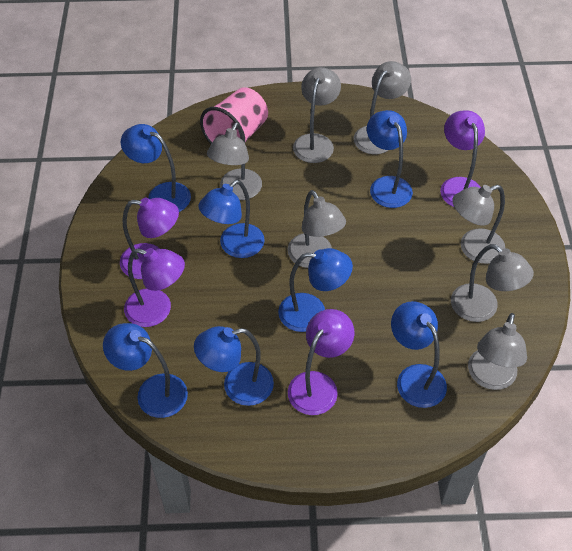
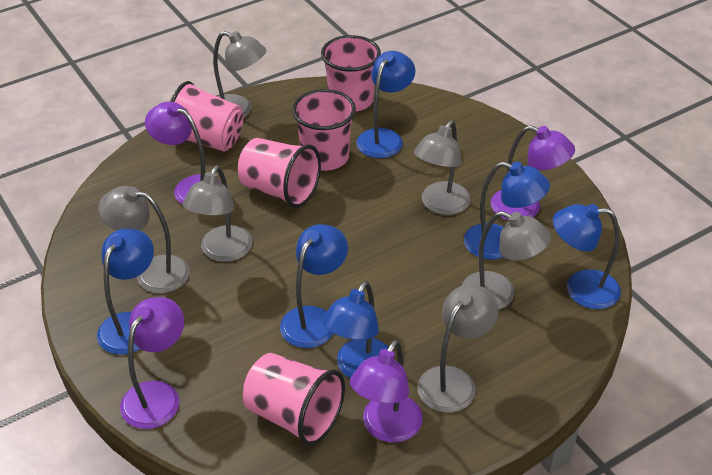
blue lamp: 7 -> 6
grey lamp: 7 -> 6
pink cup: 1 -> 5

